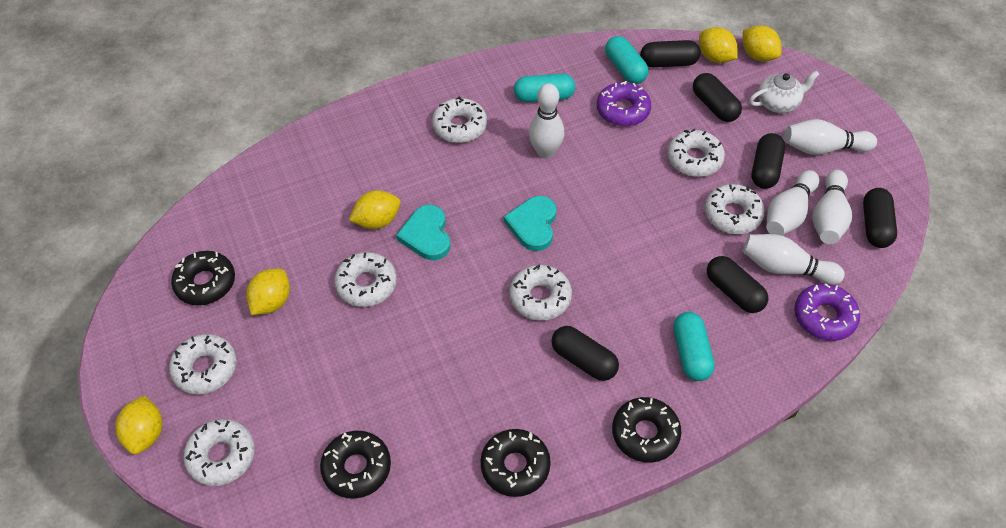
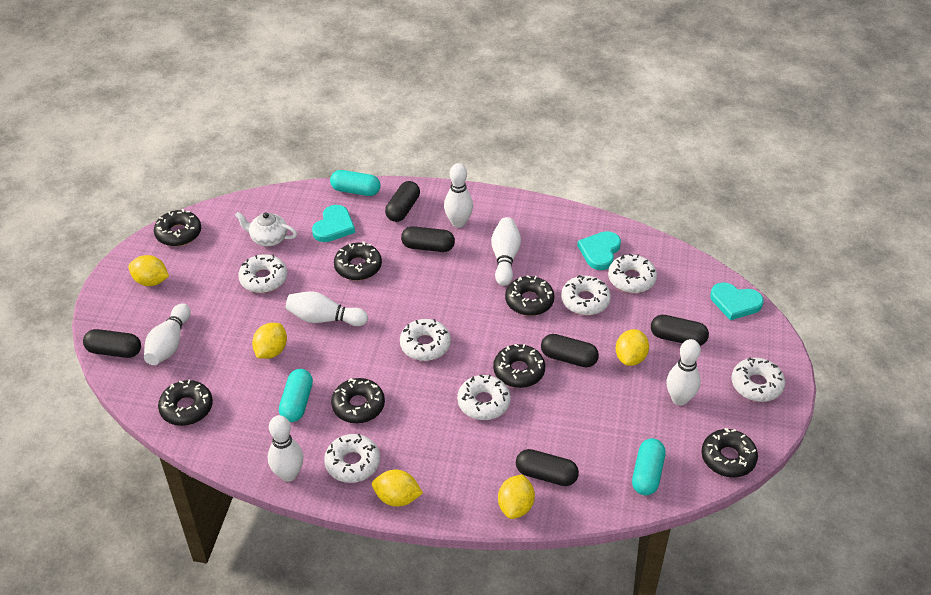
black donut: 4 -> 7
purple donut: 2 -> 0
turquoise heart: 2 -> 3
white bowling pin: 5 -> 6

